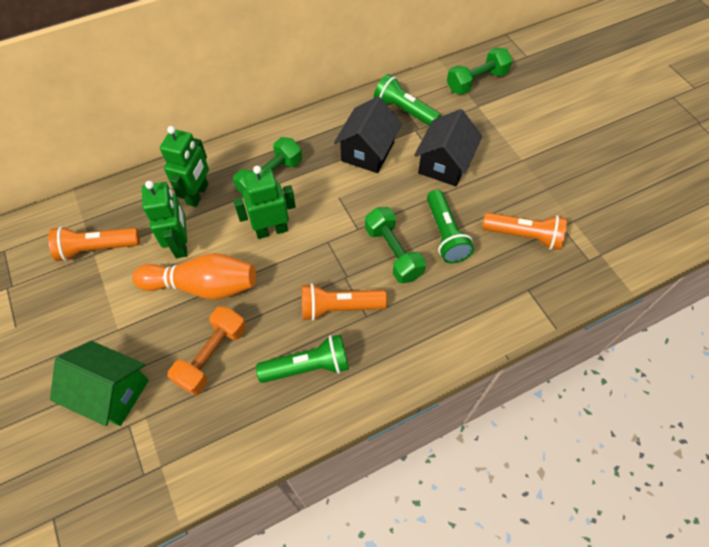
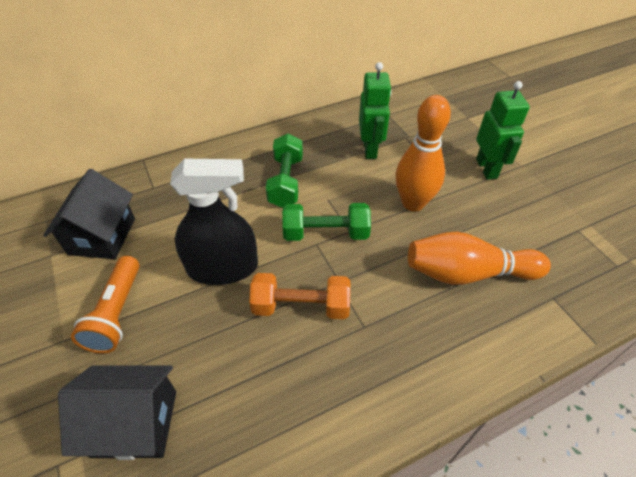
black spray bottle: 0 -> 1
green dumbbell: 3 -> 2
green flashlight: 3 -> 0
green house: 1 -> 0
green robot: 3 -> 2
orange bowling pin: 1 -> 2
orange flashlight: 3 -> 1

